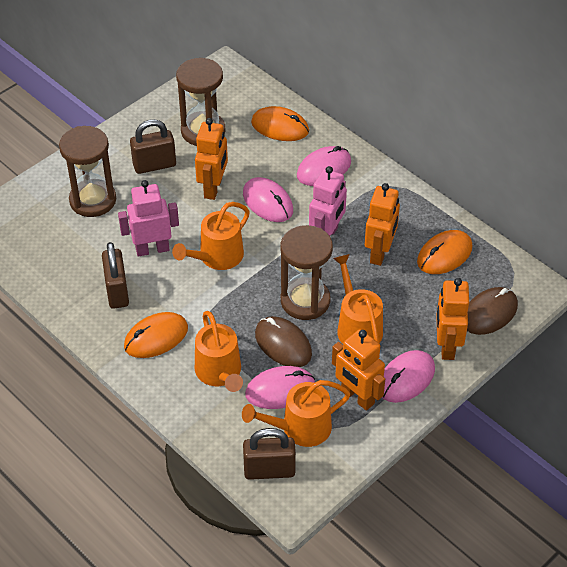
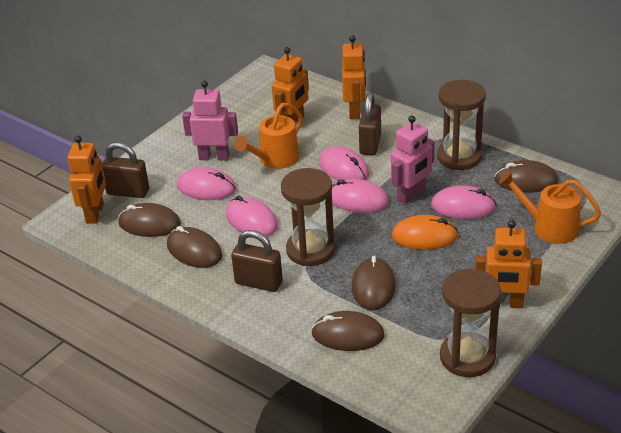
brown mouse: 2 -> 5
orange mouse: 3 -> 1
orange watering can: 4 -> 2
pink mouse: 4 -> 5

